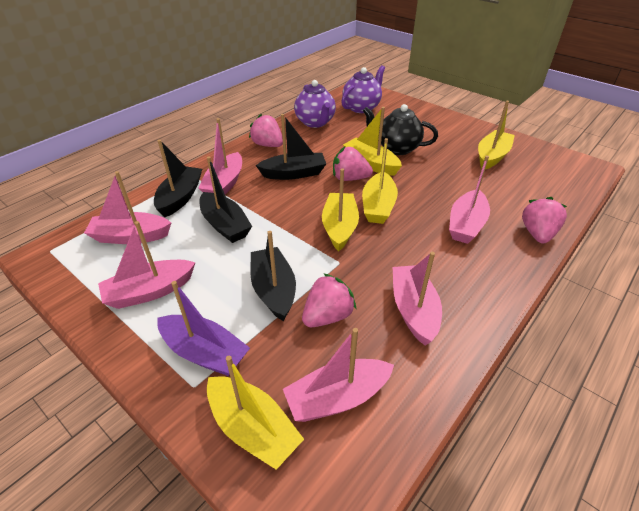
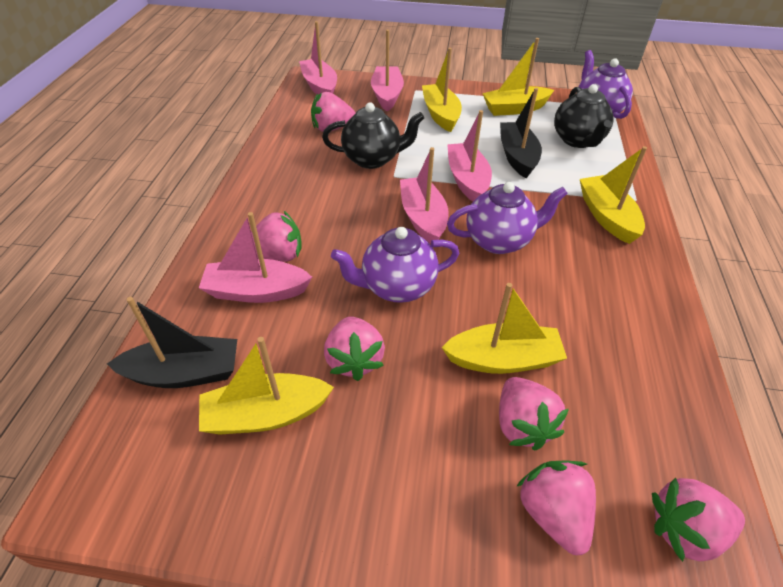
black boat: 4 -> 2
black teapot: 1 -> 2
pink boat: 6 -> 5
pink strawberry: 4 -> 6
purple boat: 1 -> 0
purple teapot: 2 -> 3

